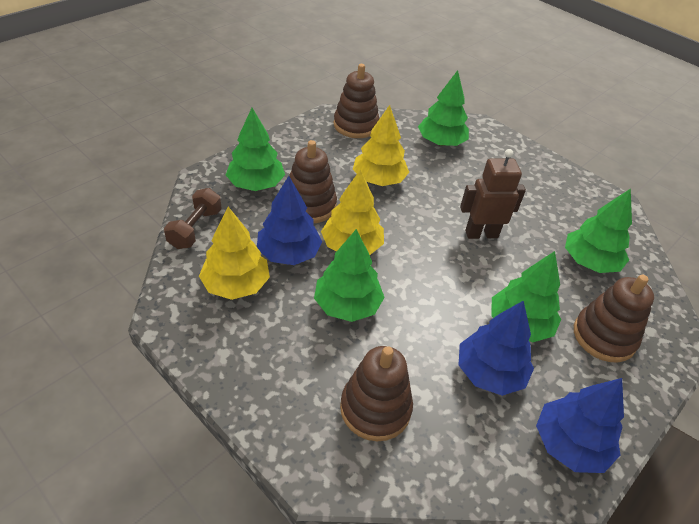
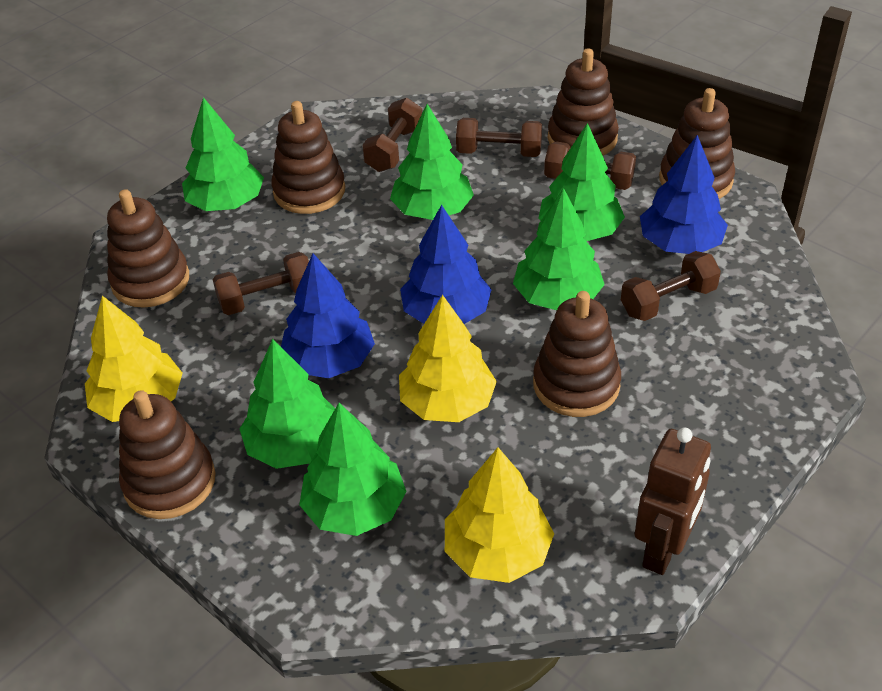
brown dumbbell: 1 -> 5
brown stacking toy: 4 -> 6
green tree: 5 -> 6

